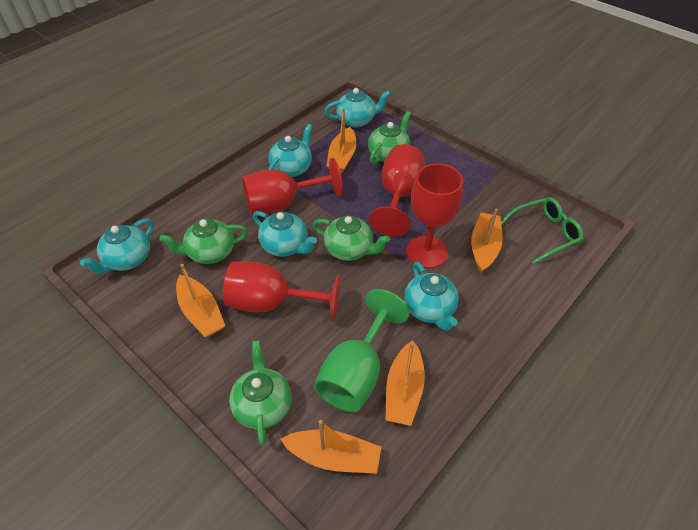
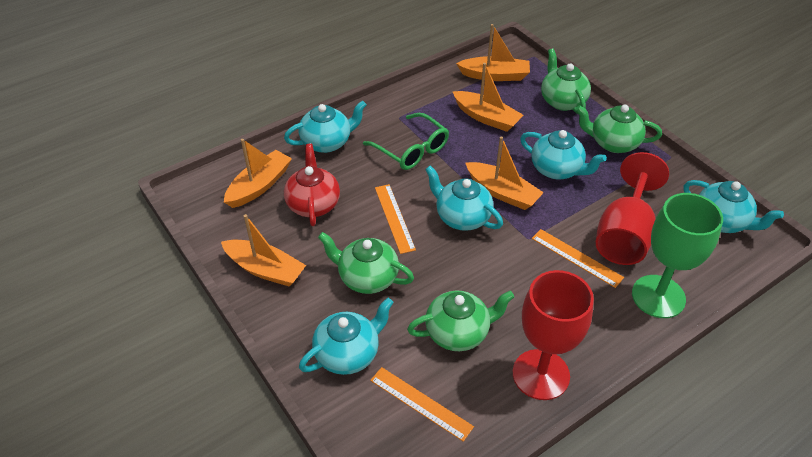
orange ruler: 0 -> 3
red goblet: 4 -> 2
red teapot: 0 -> 1

